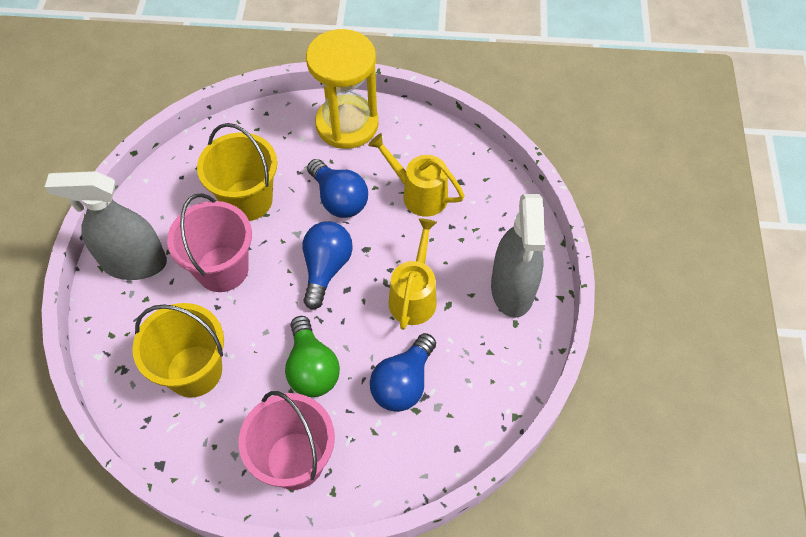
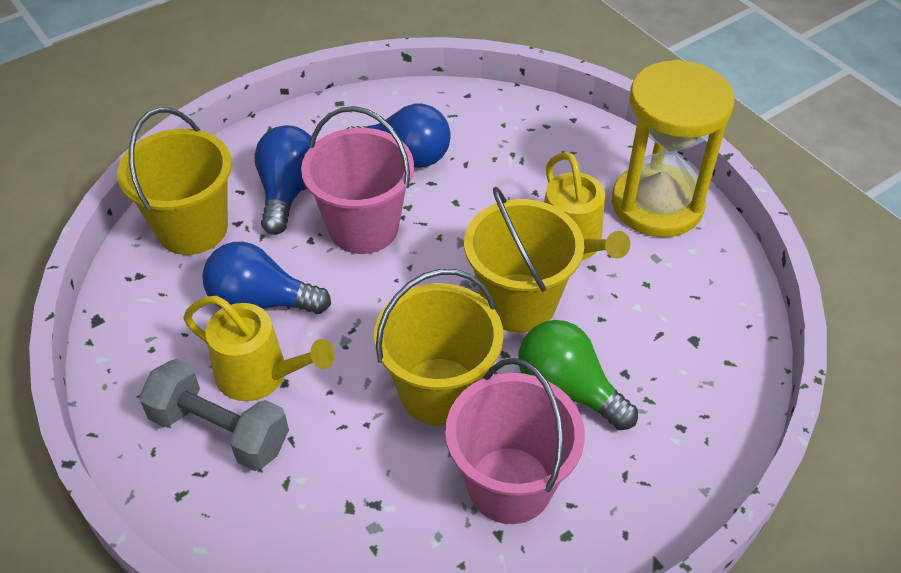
grey dumbbell: 0 -> 1
grey spray bottle: 2 -> 0
yellow bucket: 2 -> 3

